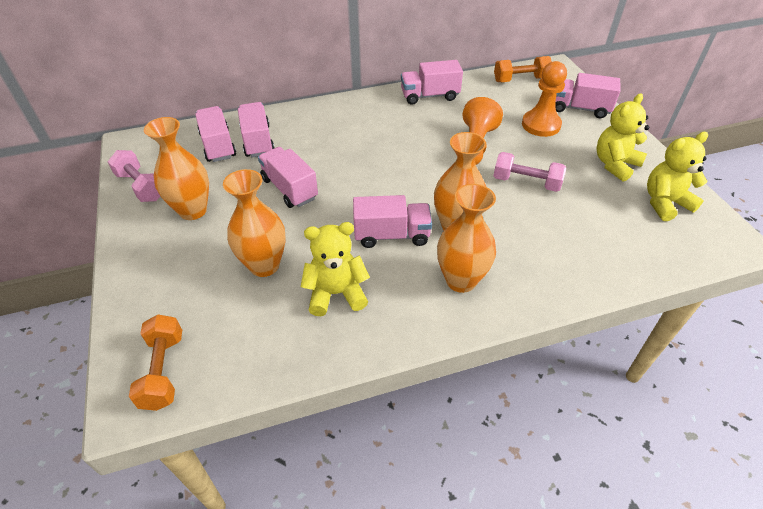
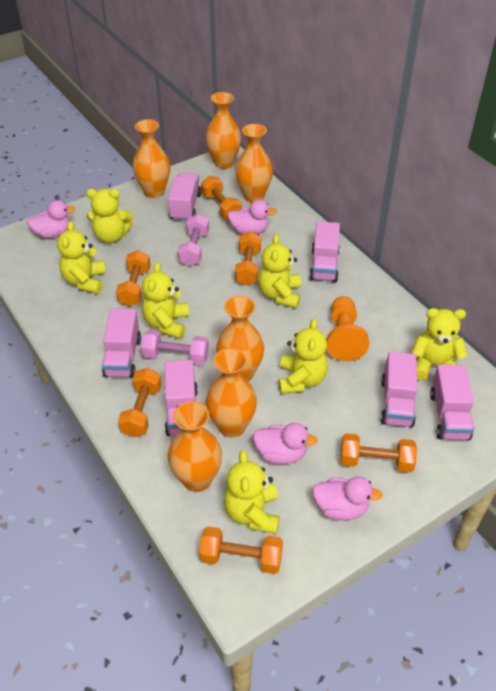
orange dumbbell: 2 -> 6
orange pawn: 2 -> 1
orange vase: 4 -> 6
pink duck: 0 -> 4
yellow teddy bear: 3 -> 7

